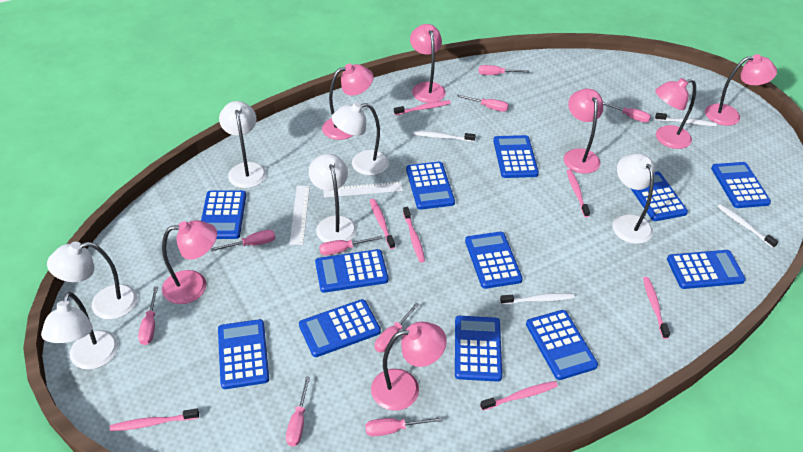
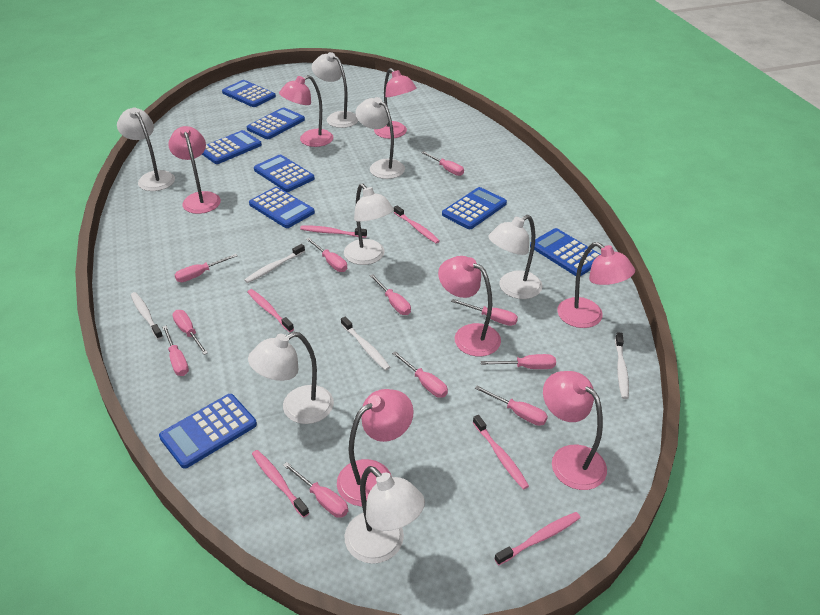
blue calculator: 12 -> 8
pink screwdriver: 9 -> 11
pink toothbrush: 7 -> 6
white lamp: 6 -> 7
white ruler: 2 -> 0

